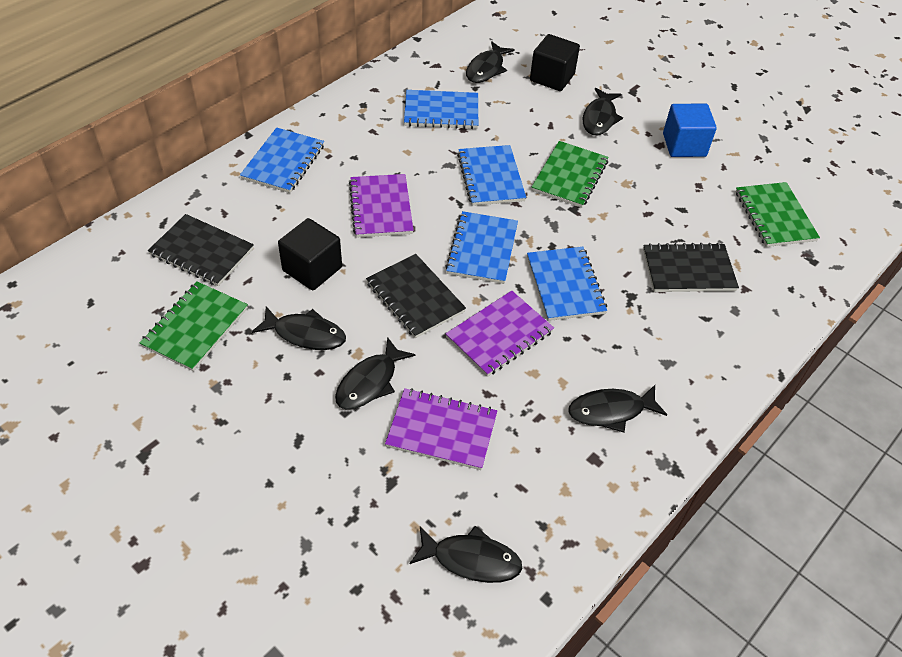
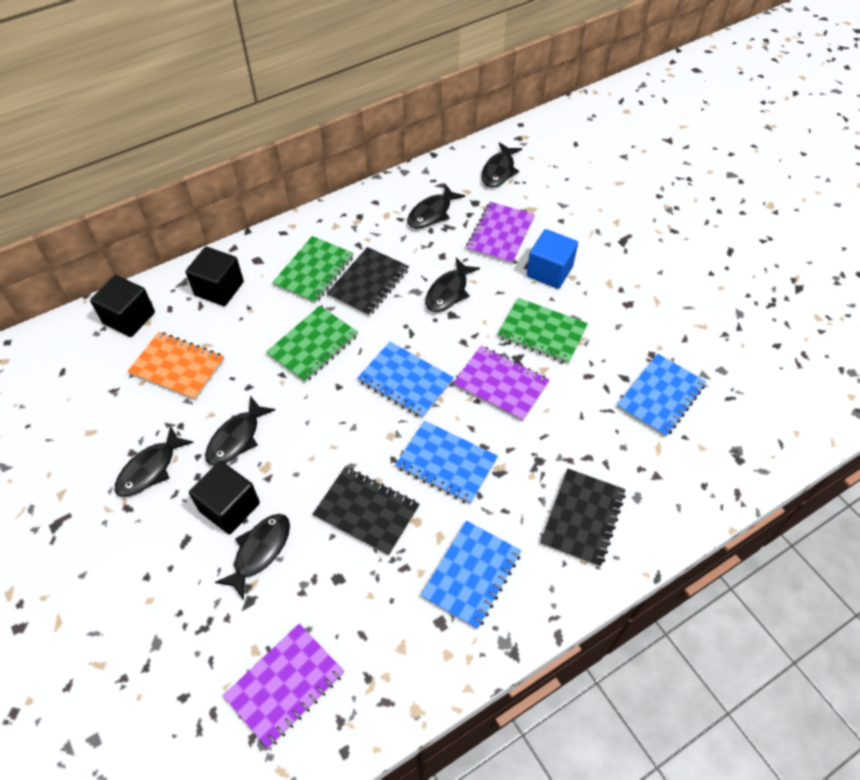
black cube: 2 -> 3
blue notebook: 5 -> 4
orange notebook: 0 -> 1

